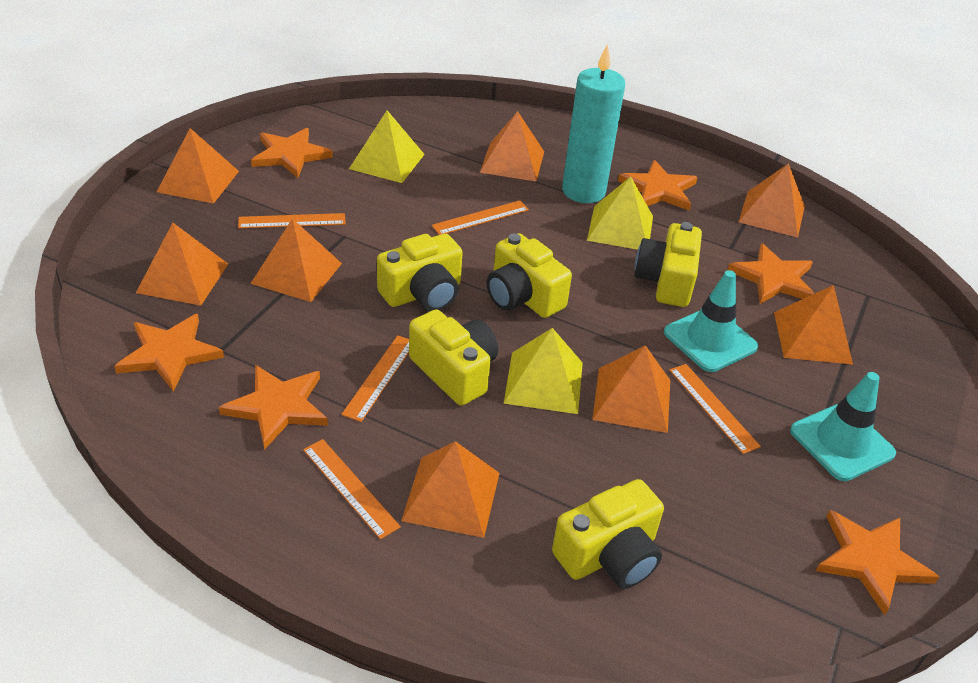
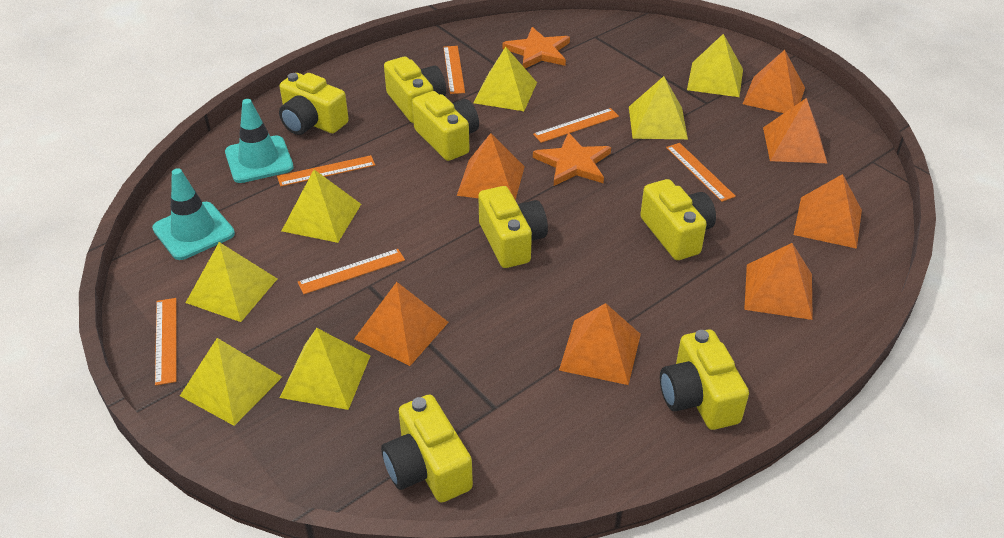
orange pyramid: 8 -> 7
orange ruler: 5 -> 6
orange star: 6 -> 2
turquoise candle: 1 -> 0
yellow camera: 5 -> 7
yellow pyramid: 3 -> 7

